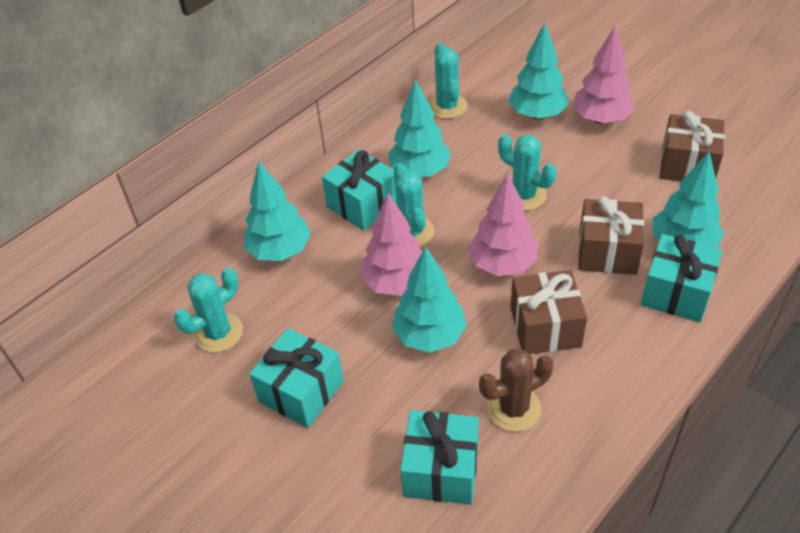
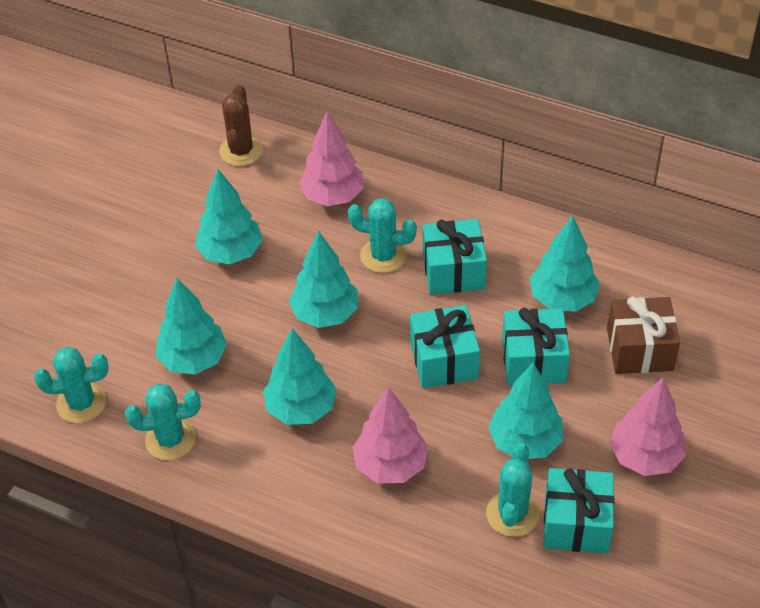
brown gift: 3 -> 1
turquoise tree: 5 -> 6

